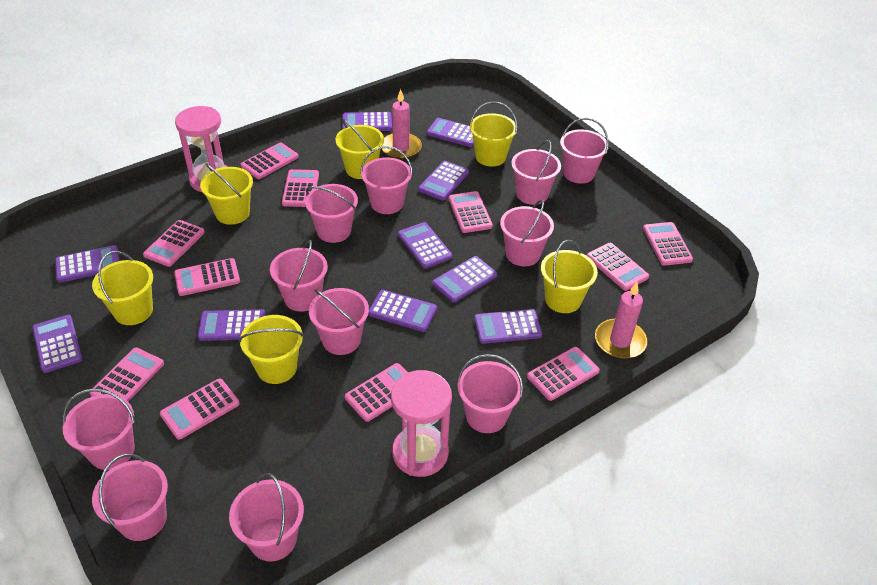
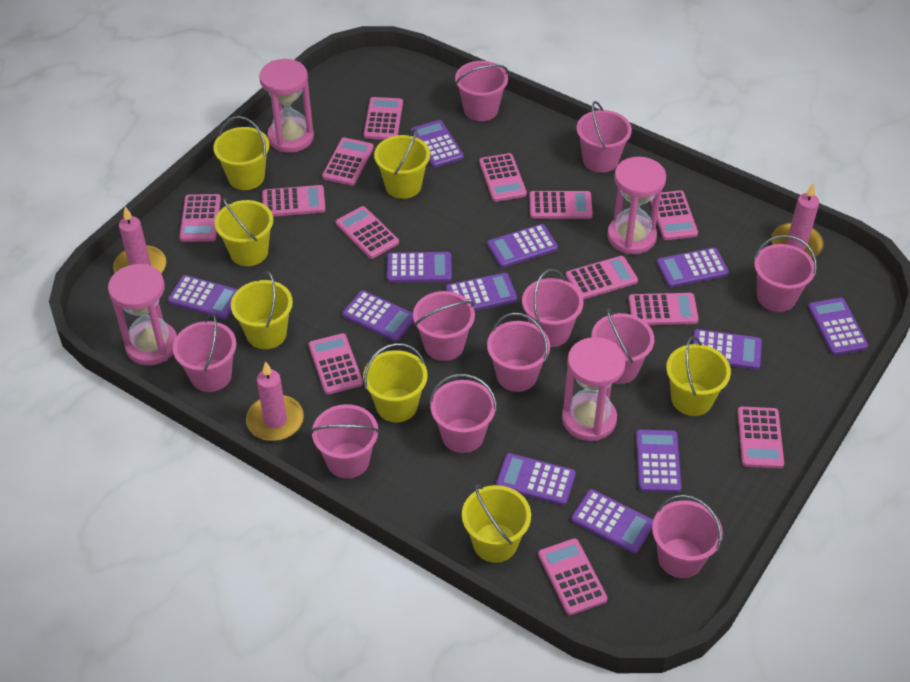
pink calculator: 11 -> 13
pink candle: 2 -> 3
pink hourglass: 2 -> 4
purple calculator: 10 -> 12
yellow bucket: 6 -> 7

